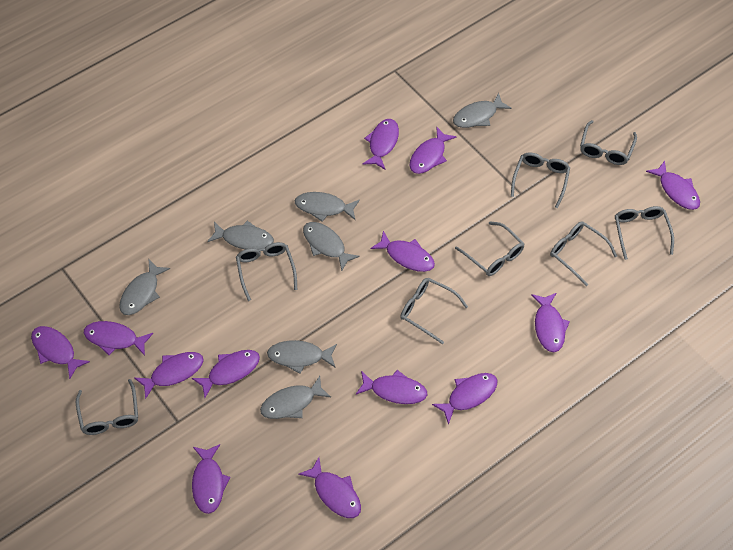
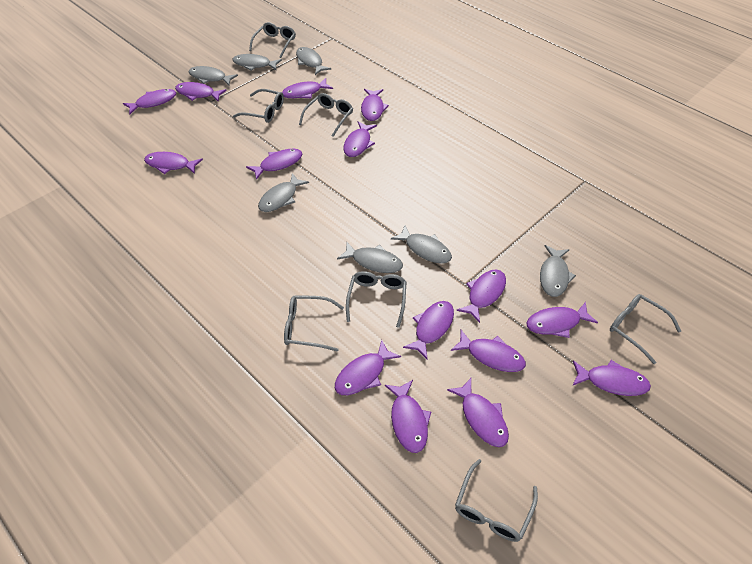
grey glasses: 8 -> 7
purple fish: 13 -> 15

